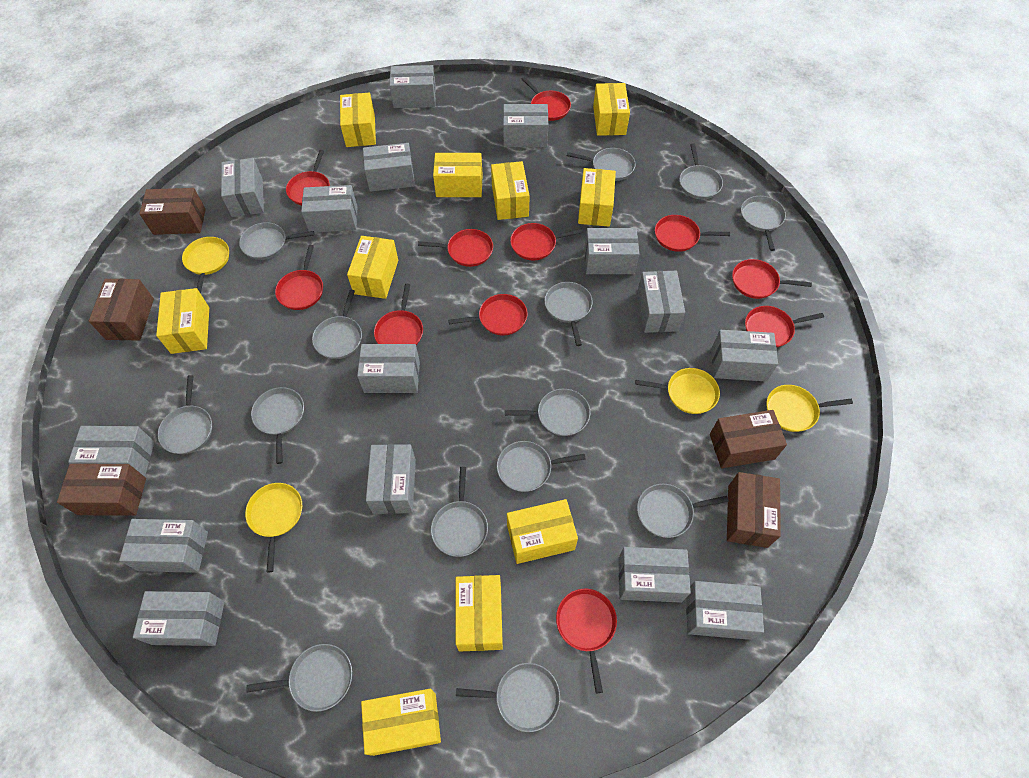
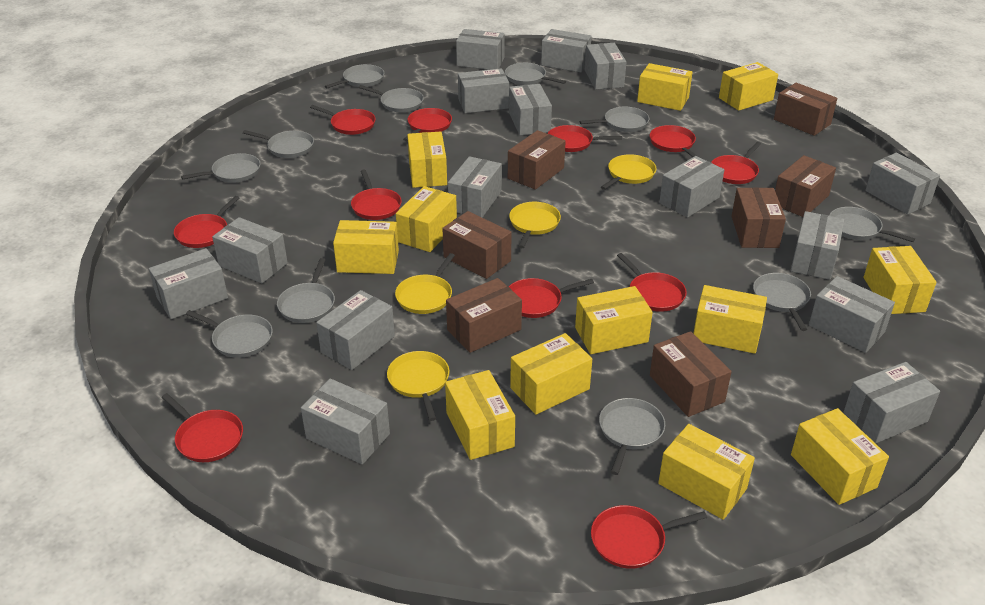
brown box: 5 -> 7
grey pan: 14 -> 11
yellow box: 10 -> 12

